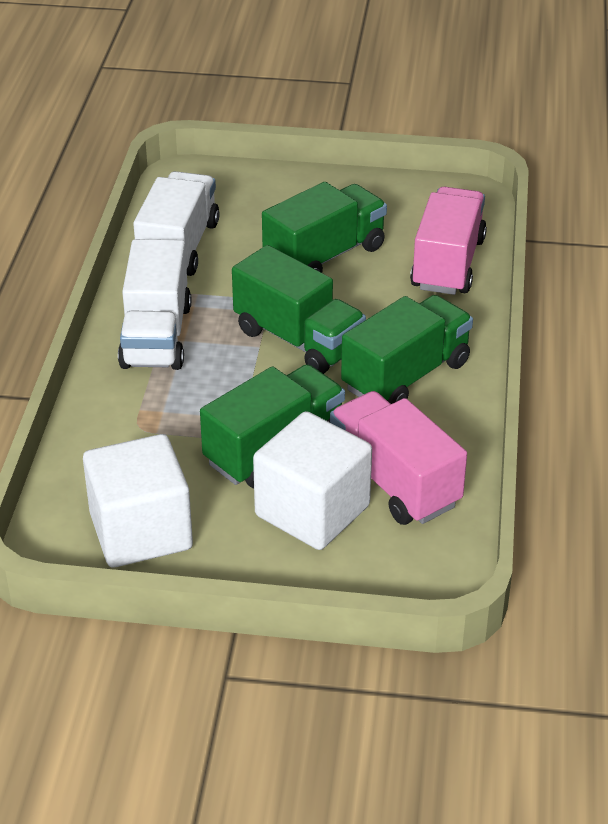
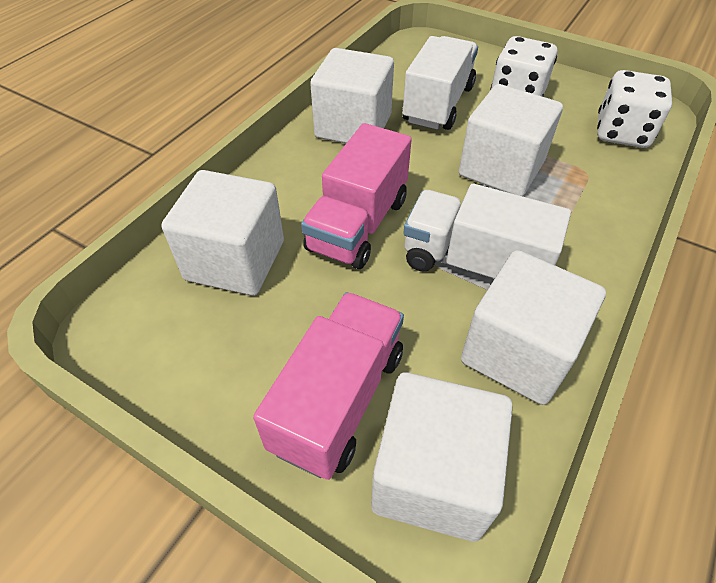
green truck: 4 -> 0
white cube: 2 -> 5
white dice: 0 -> 2

